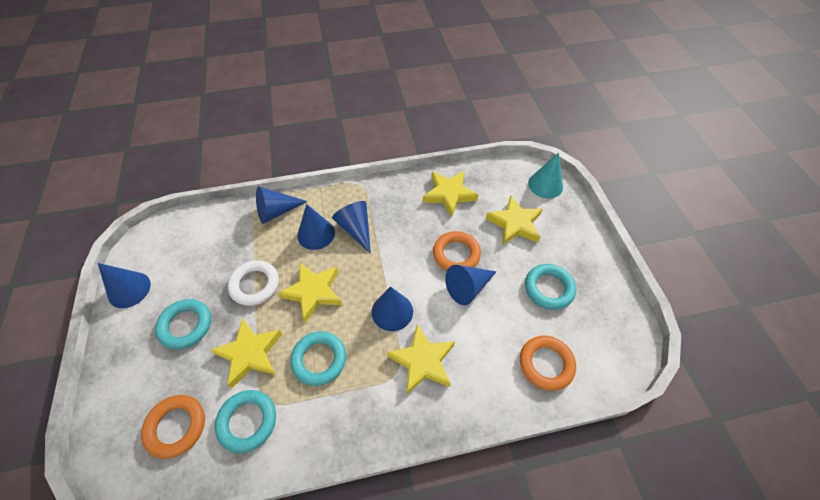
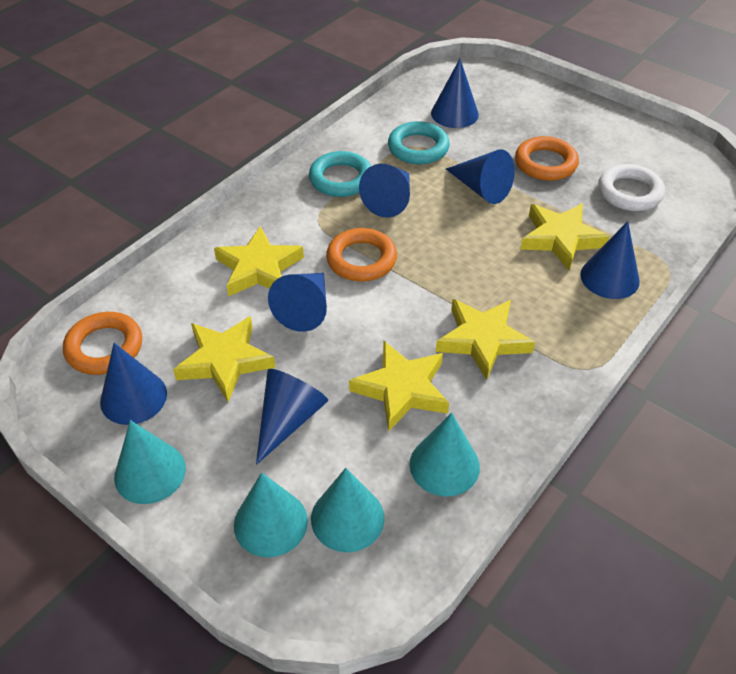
blue cone: 6 -> 7
turquoise cone: 1 -> 4
turquoise ring: 4 -> 2

